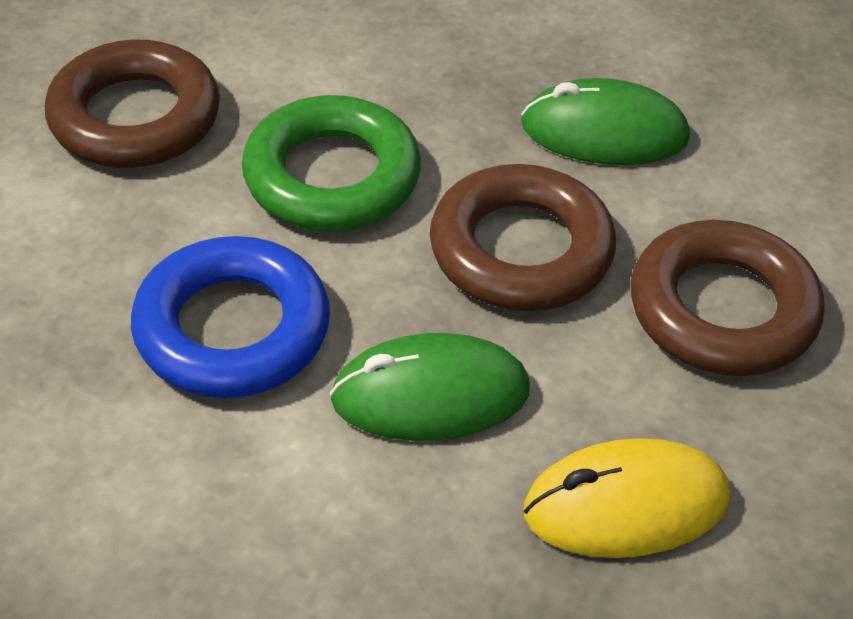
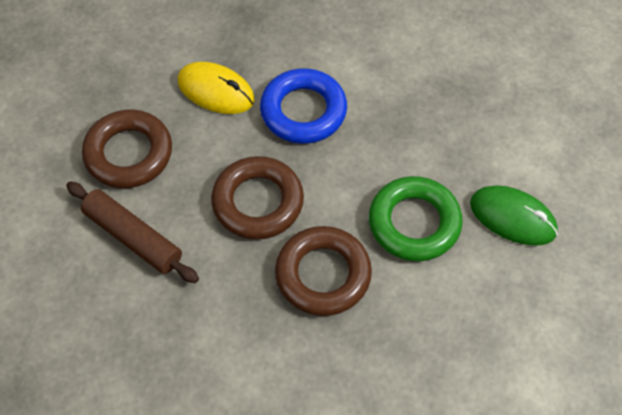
brown rolling pin: 0 -> 1
green mouse: 2 -> 1

